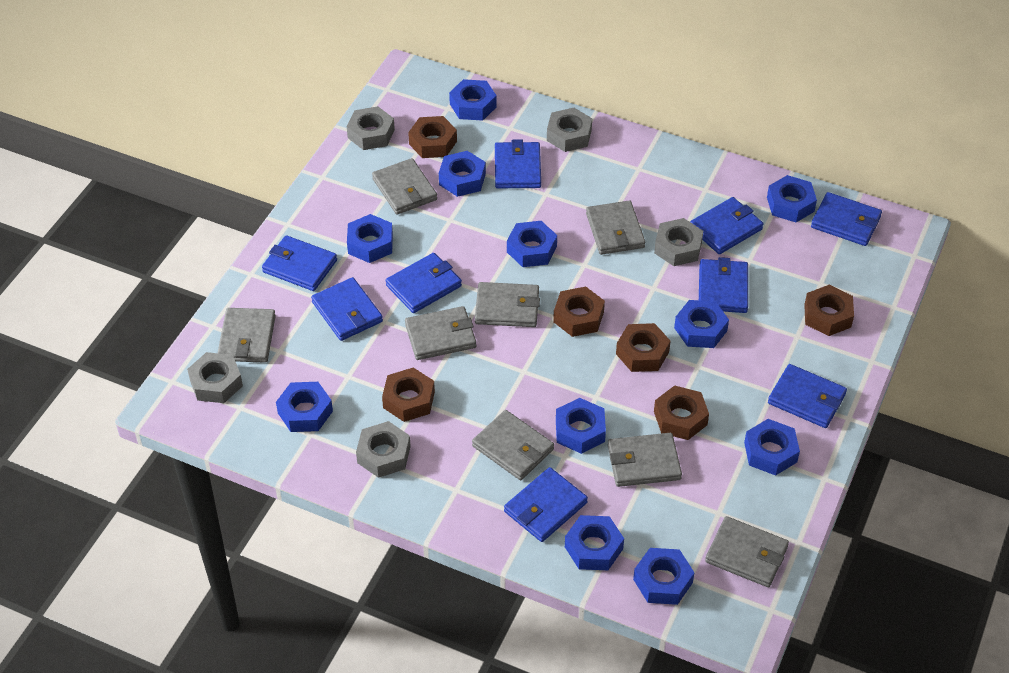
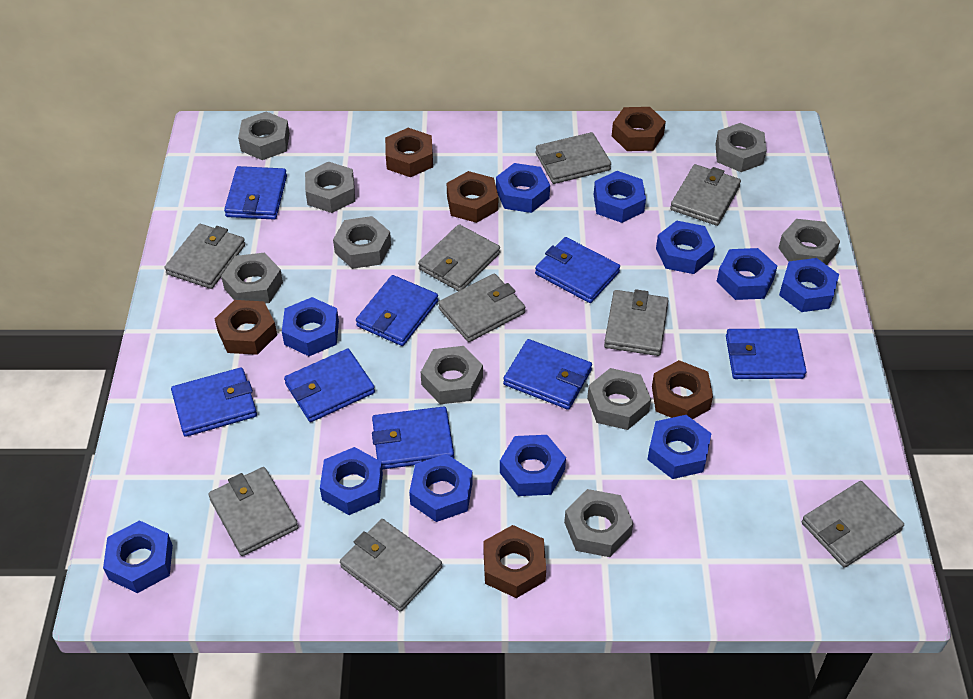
blue wallet: 9 -> 8
grey nut: 5 -> 9
grey wallet: 8 -> 9

